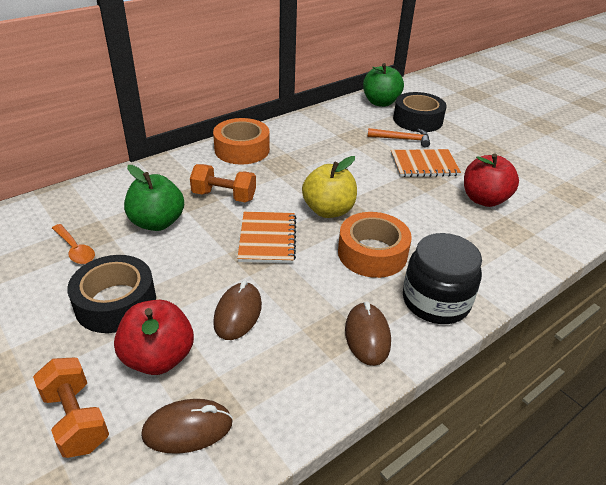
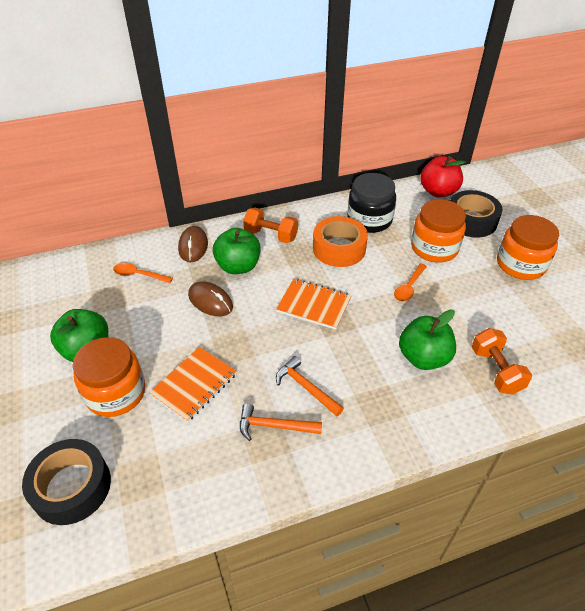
brown mouse: 3 -> 2
green apple: 2 -> 3
orange hammer: 1 -> 2
orange jar: 0 -> 3
orange spoon: 1 -> 2
orange tape: 2 -> 1
red apple: 2 -> 1
yellow apple: 1 -> 0

